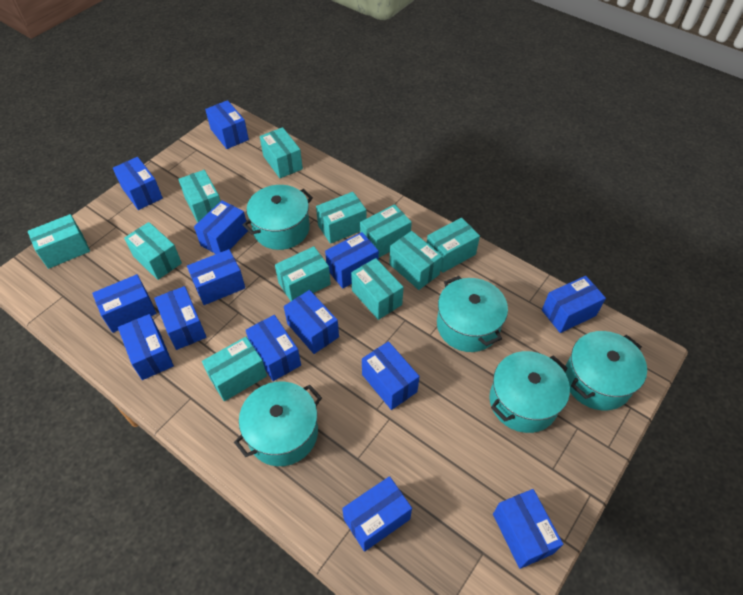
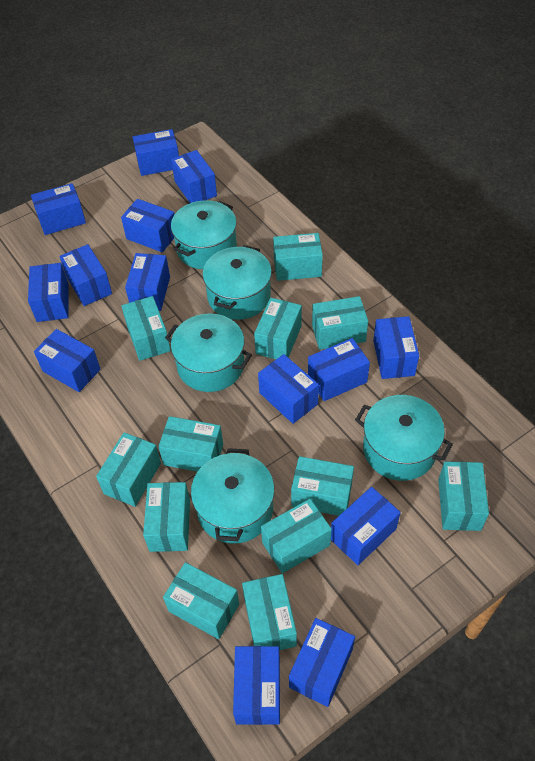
turquoise box: 11 -> 12

